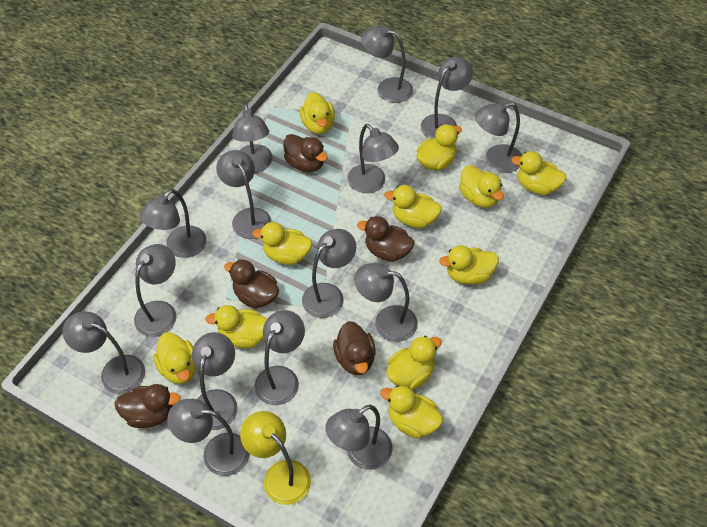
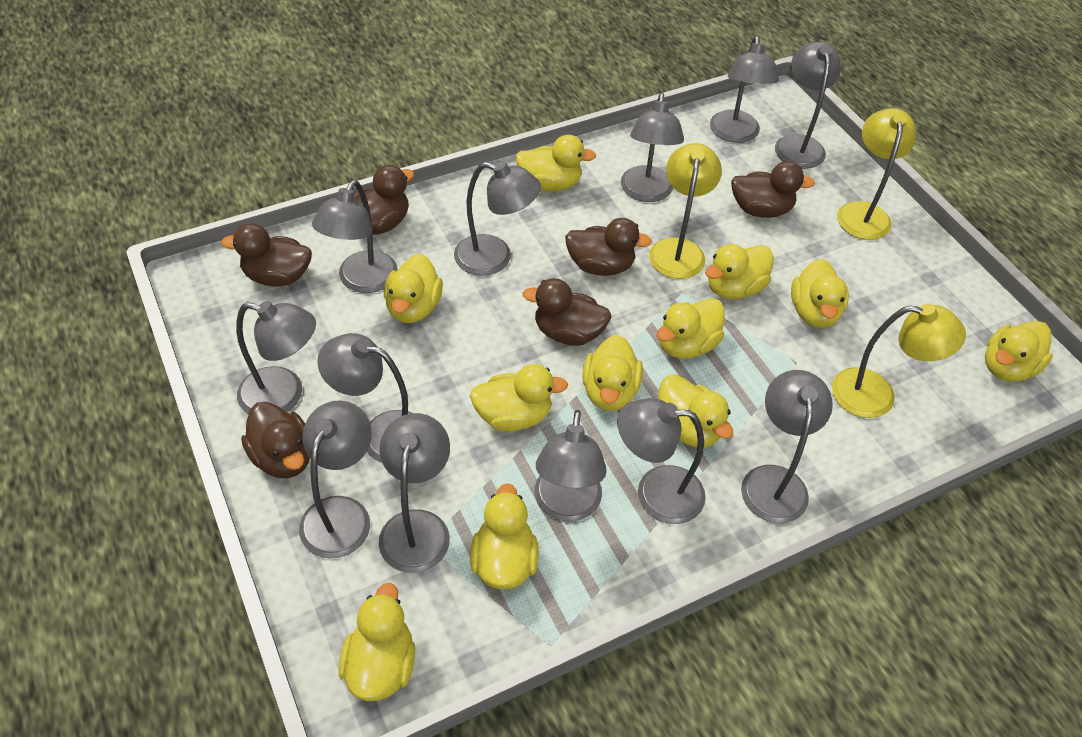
brown duck: 5 -> 6
grey lamp: 15 -> 12
yellow lamp: 1 -> 3

